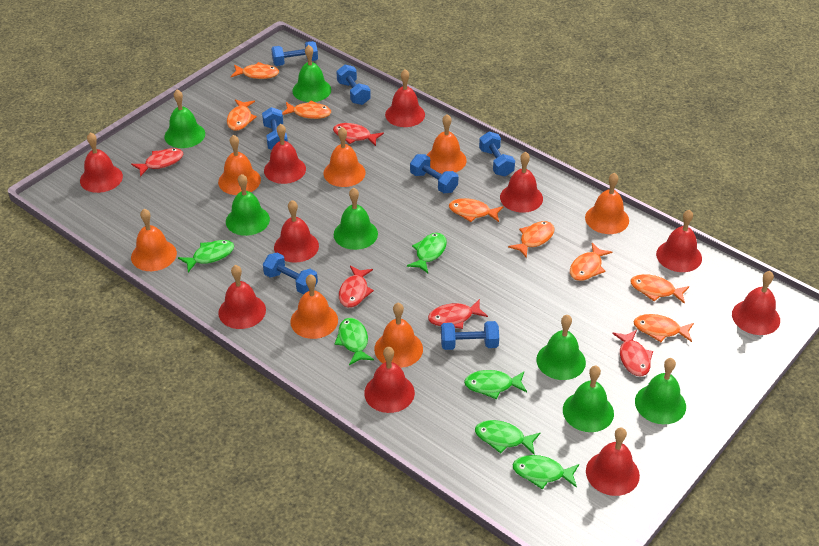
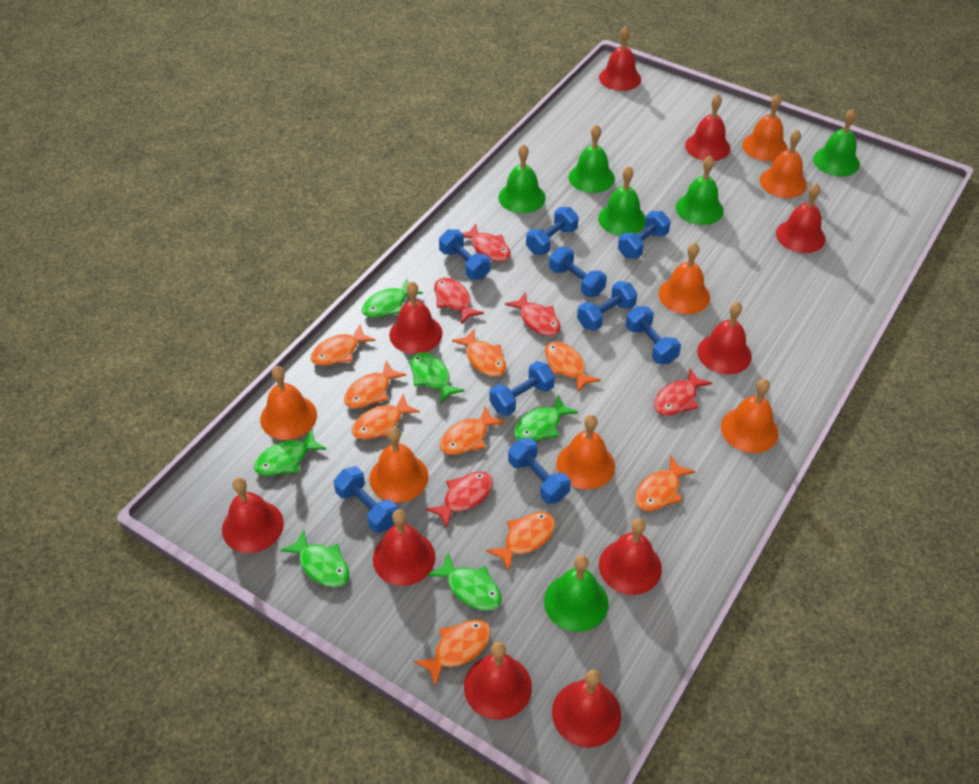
blue dumbbell: 7 -> 9
green bell: 7 -> 6
orange fish: 8 -> 9

